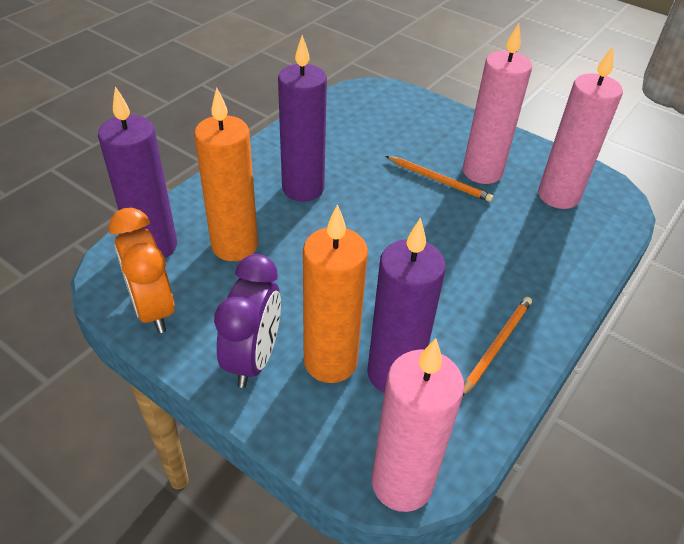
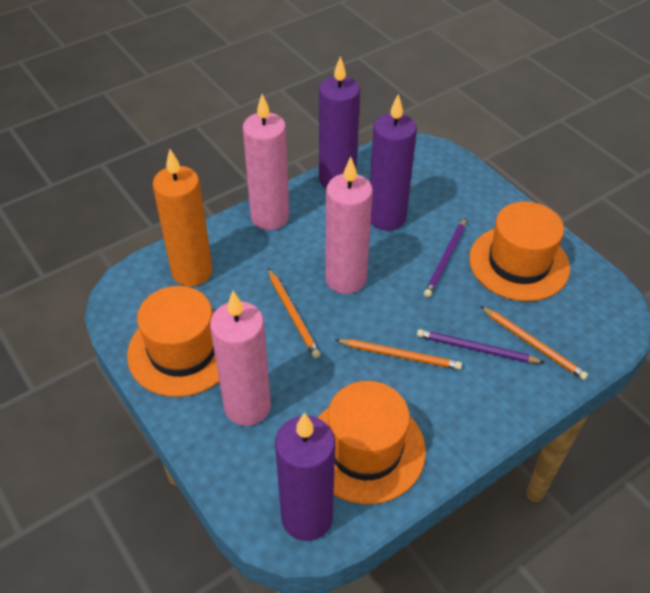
orange candle: 2 -> 1
orange clock: 1 -> 0
orange hat: 0 -> 3
orange pencil: 2 -> 3
purple clock: 1 -> 0
purple pencil: 0 -> 2

